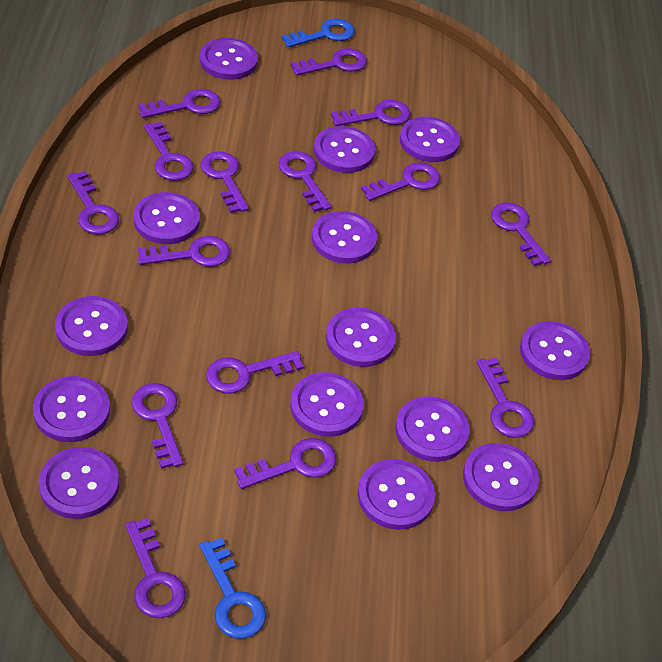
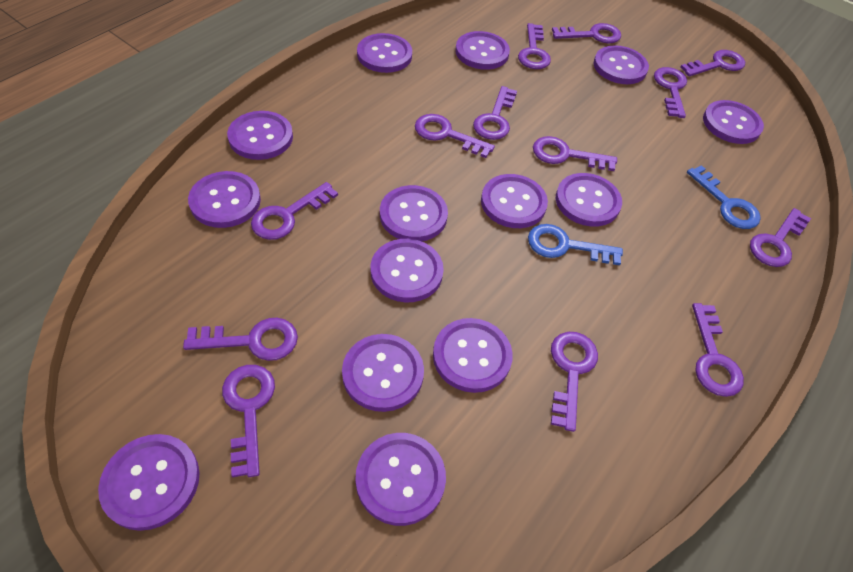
purple key: 15 -> 13

